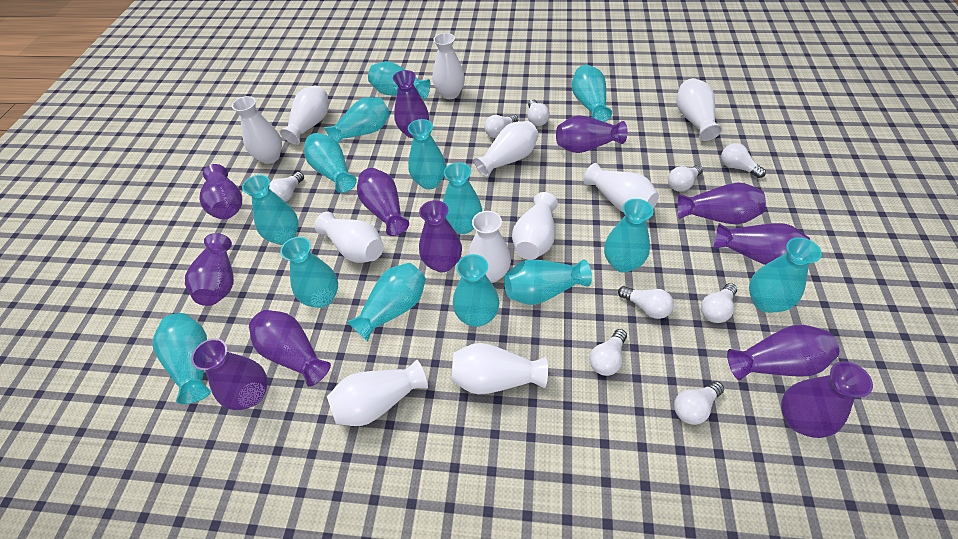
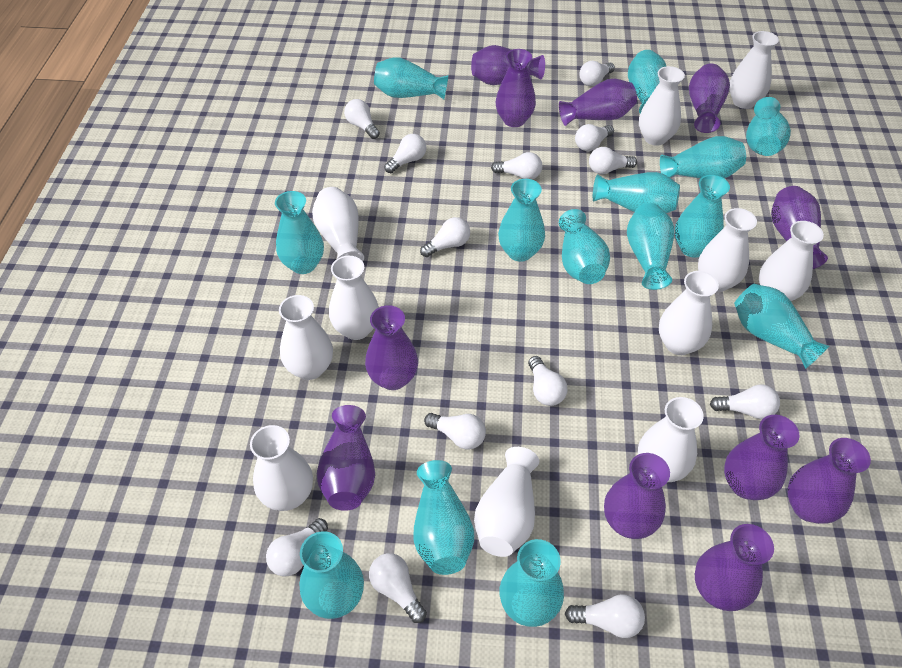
purple vase: 12 -> 11
white light bulb: 9 -> 13

